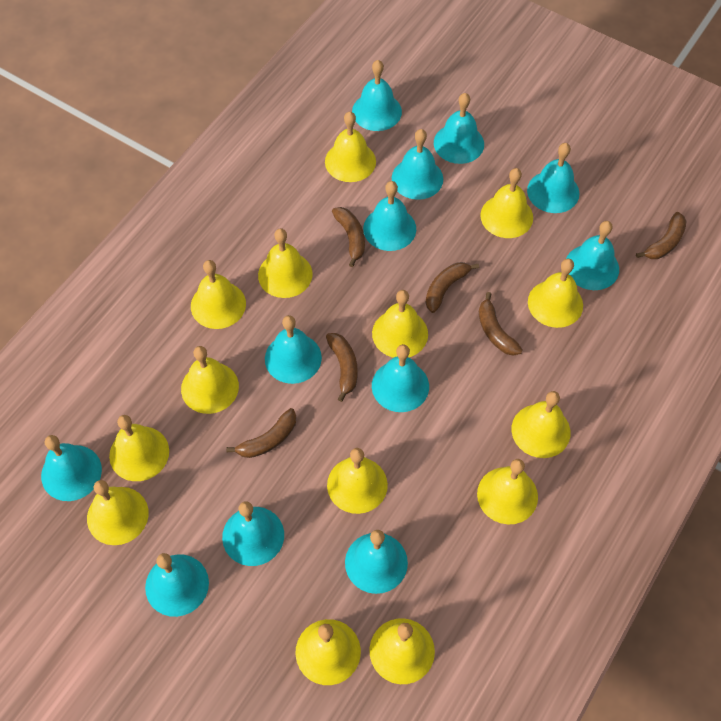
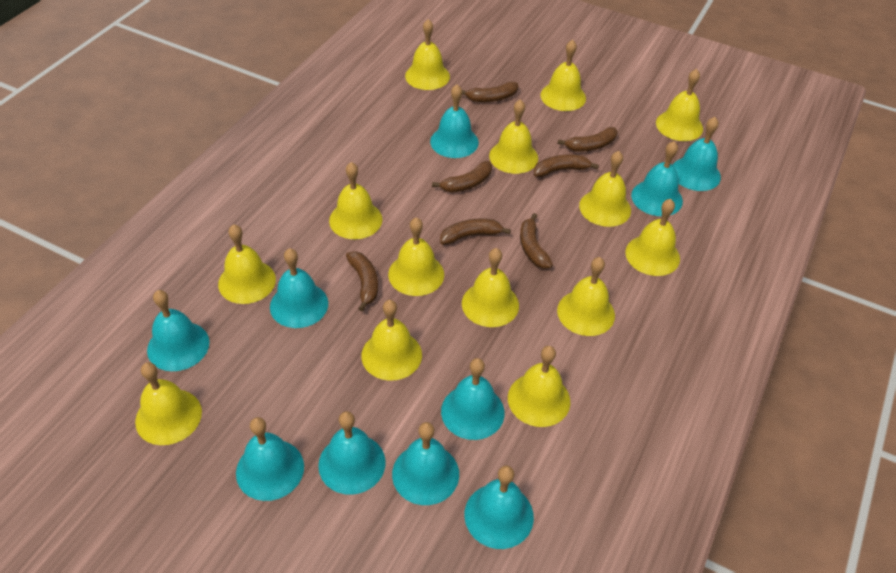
brown banana: 6 -> 7
turquoise bell: 12 -> 10

